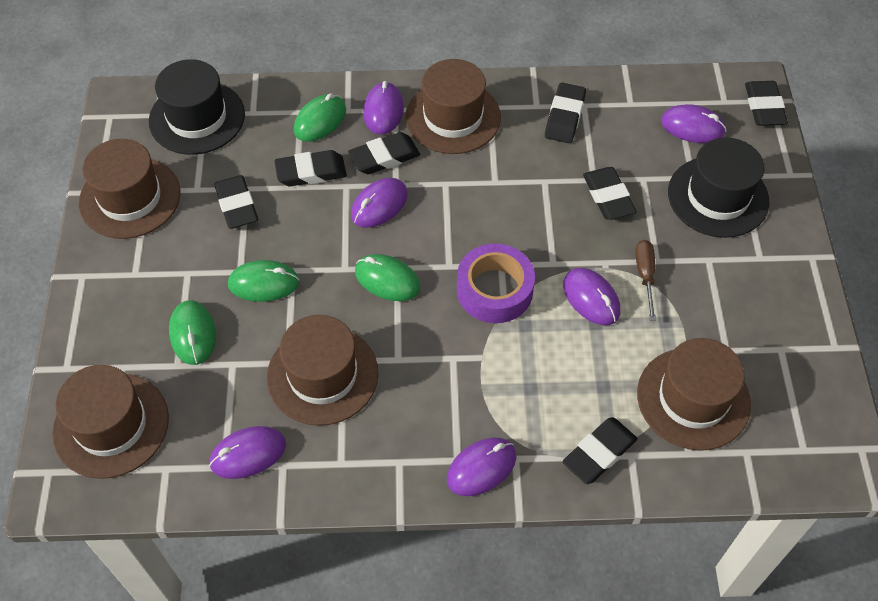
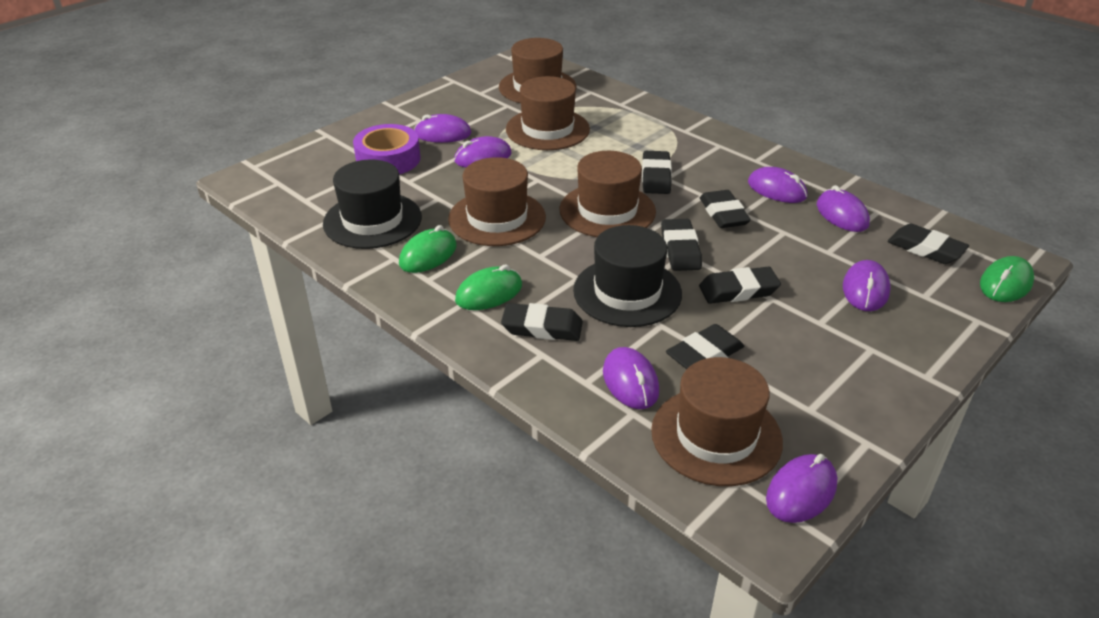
brown screwdriver: 1 -> 0
green mouse: 4 -> 3
purple mouse: 6 -> 7

